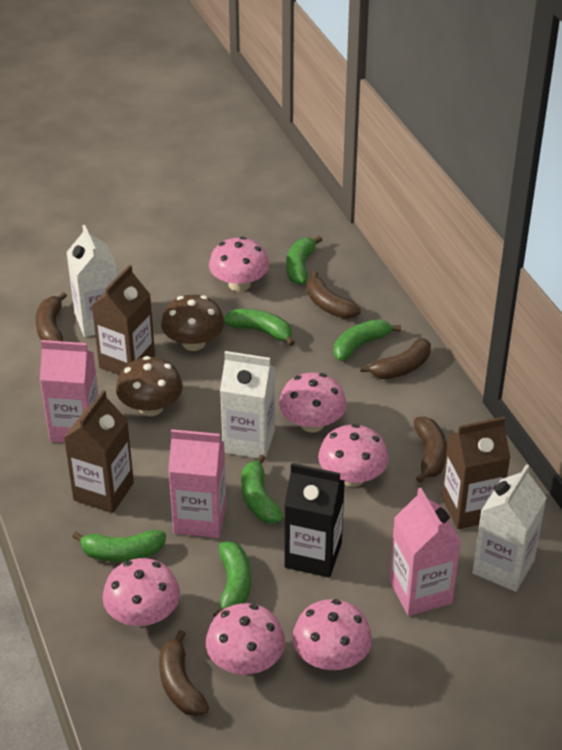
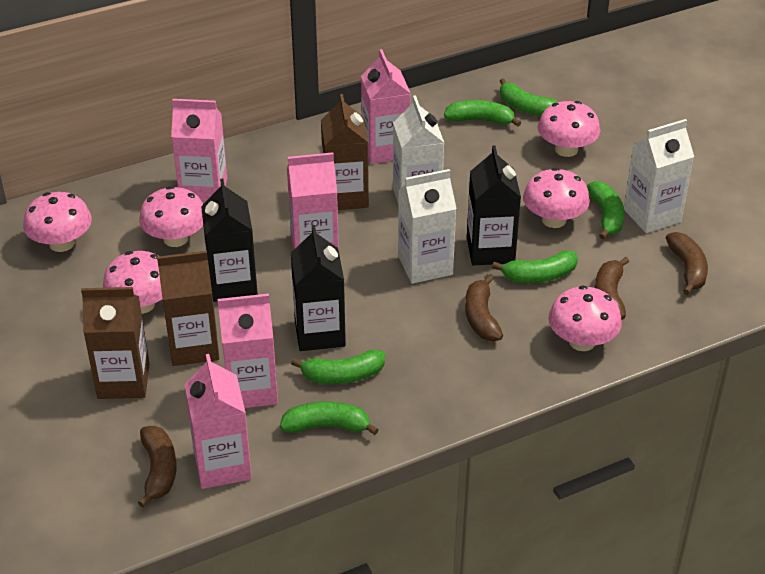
black carton: 1 -> 3
brown banana: 5 -> 4
brown mushroom: 2 -> 0
pink carton: 3 -> 5

